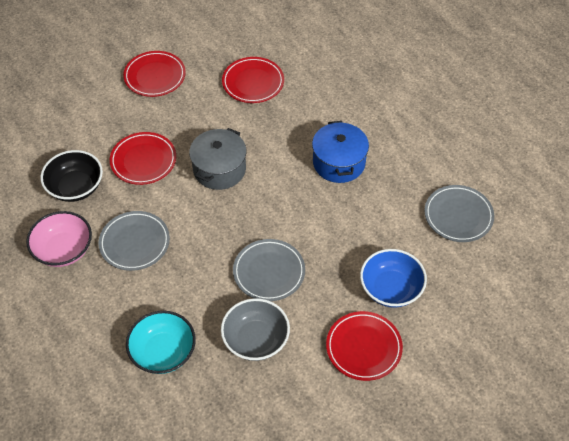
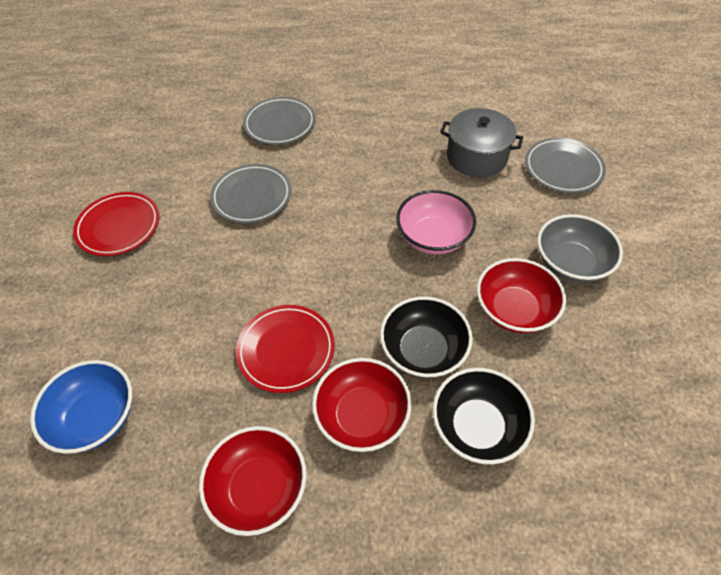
black bowl: 1 -> 2
blue pot: 1 -> 0
red bowl: 0 -> 3
red plate: 4 -> 2
turquoise bowl: 1 -> 0

